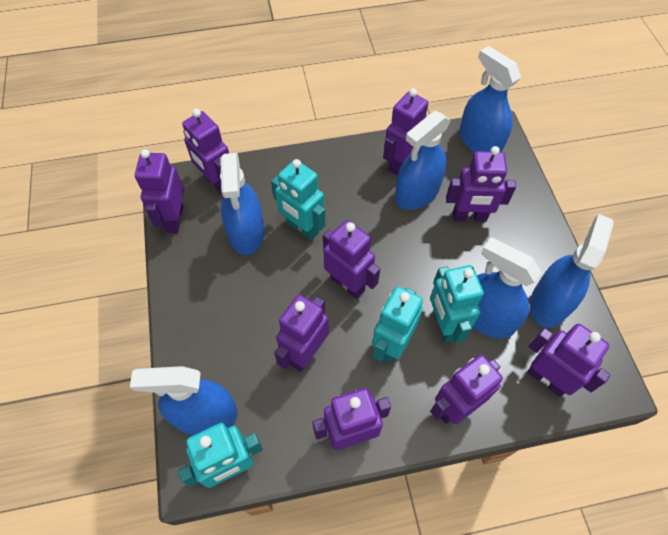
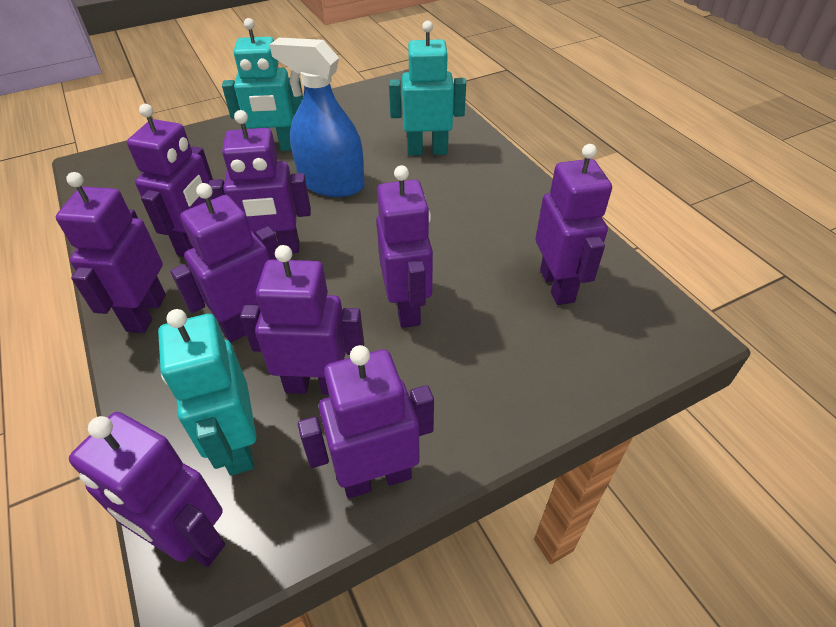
blue spray bottle: 6 -> 1
turquoise robot: 4 -> 3

